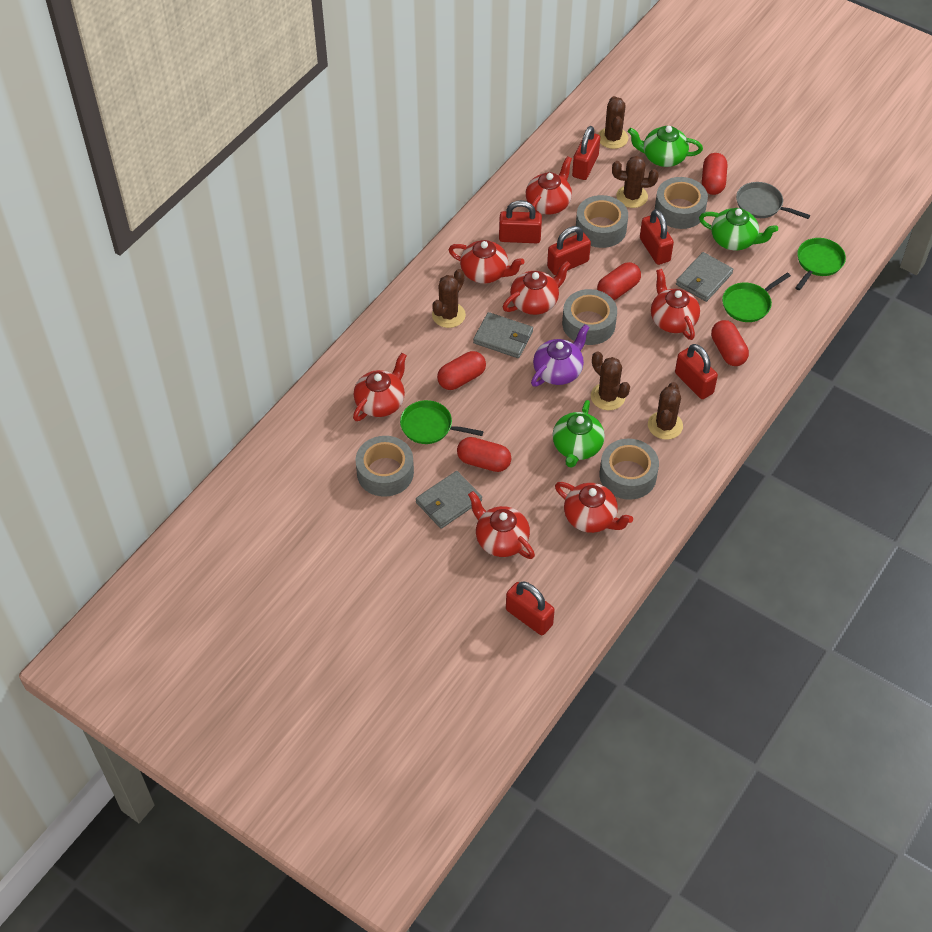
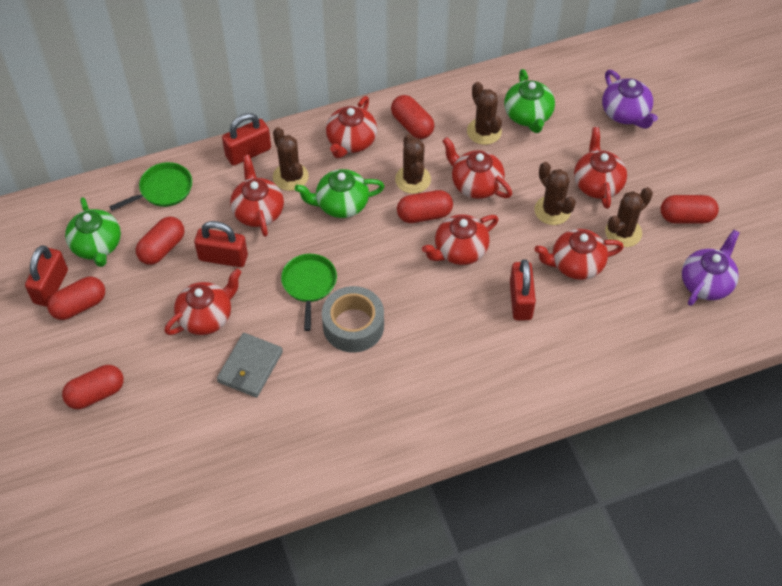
green pan: 3 -> 2
grey pan: 1 -> 0
grey tape: 5 -> 1
grey wallet: 3 -> 1
purple teapot: 1 -> 2
red capsule: 5 -> 6
red padlock: 6 -> 4

